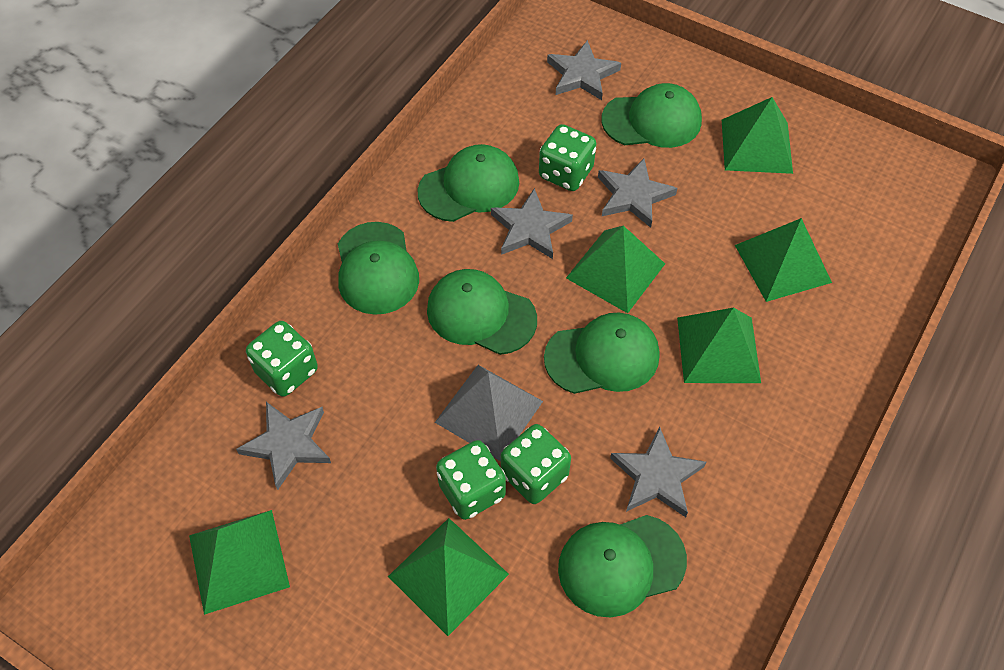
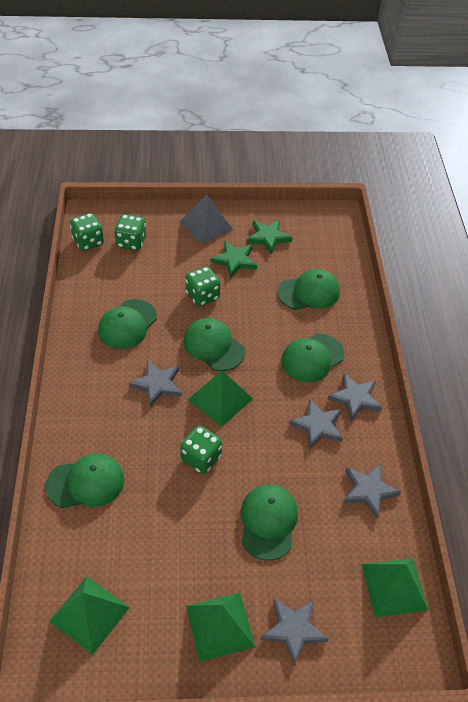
green pyramid: 6 -> 4
green star: 0 -> 2

